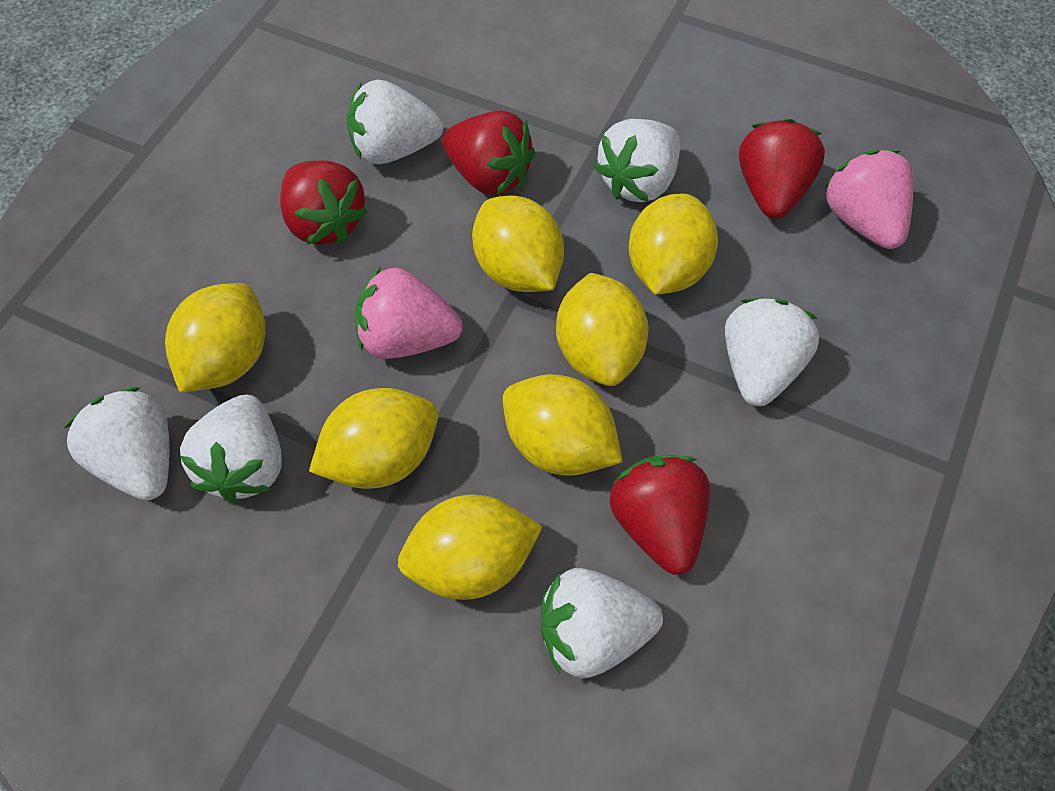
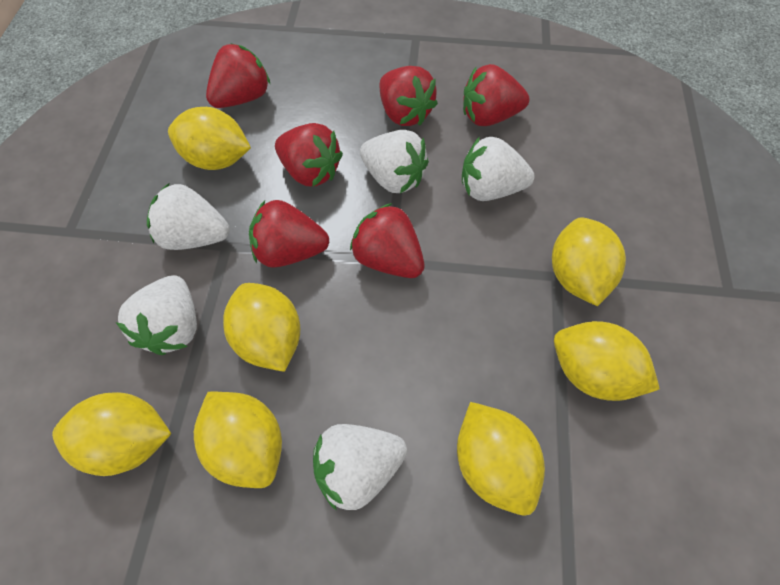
pink strawberry: 2 -> 0
red strawberry: 4 -> 6
white strawberry: 6 -> 5

